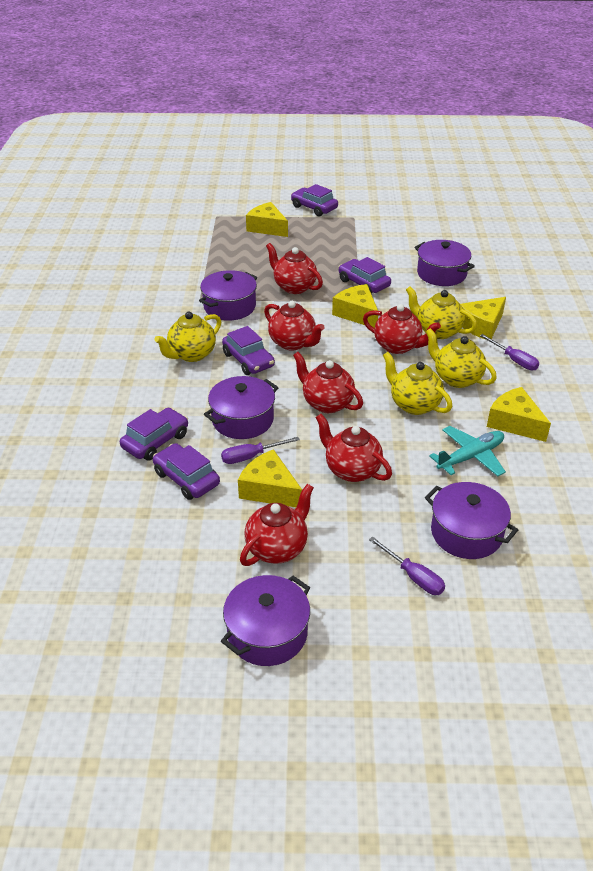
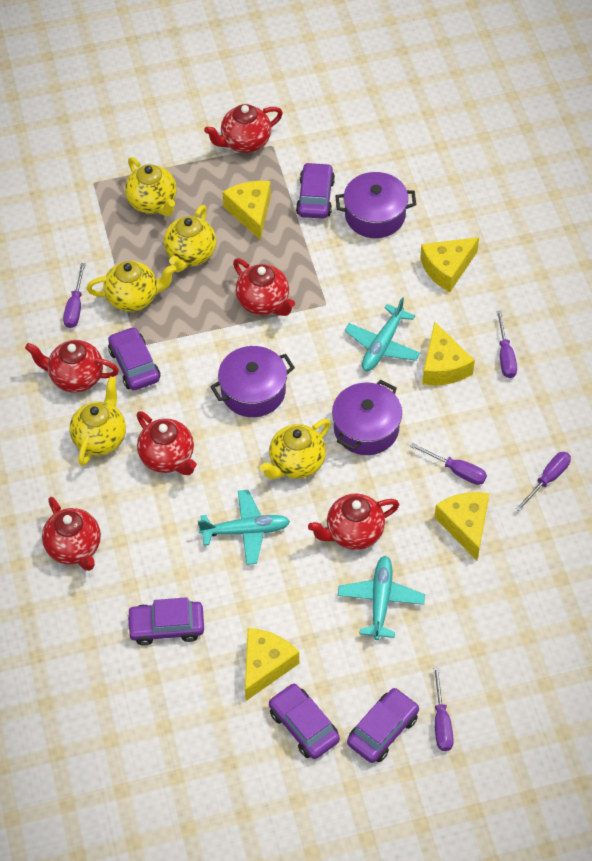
purple pot: 5 -> 3
purple screwdriver: 3 -> 5
turquoise plane: 1 -> 3
yellow teapot: 4 -> 5

